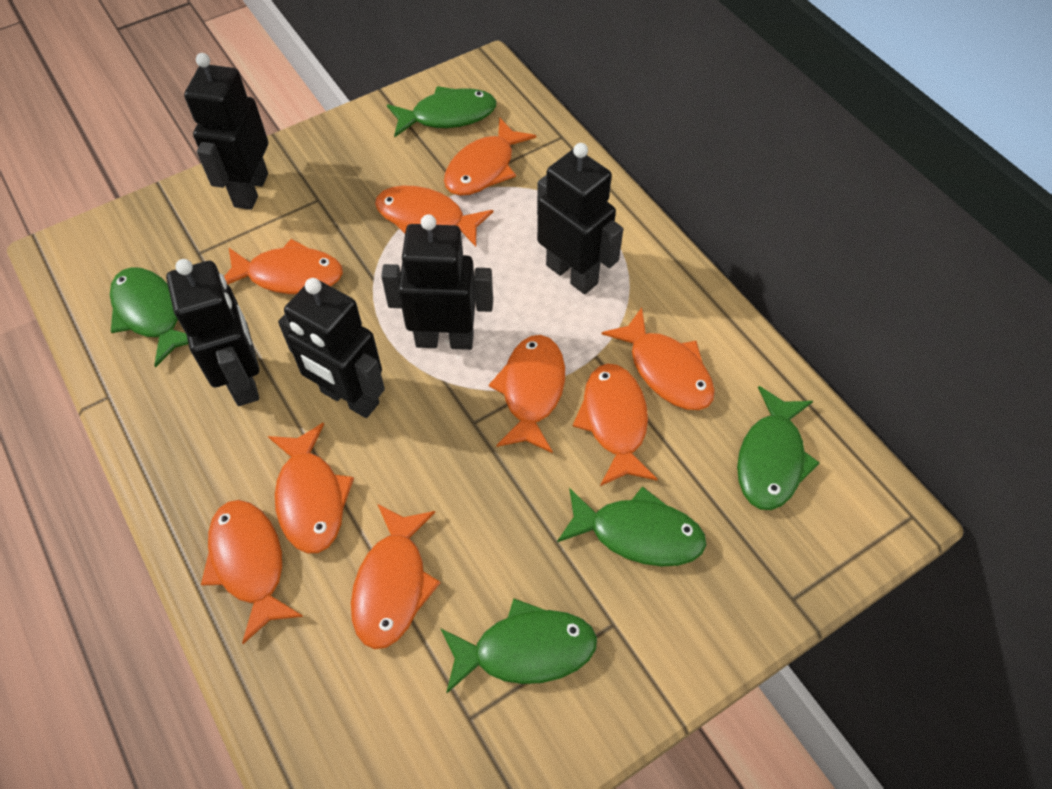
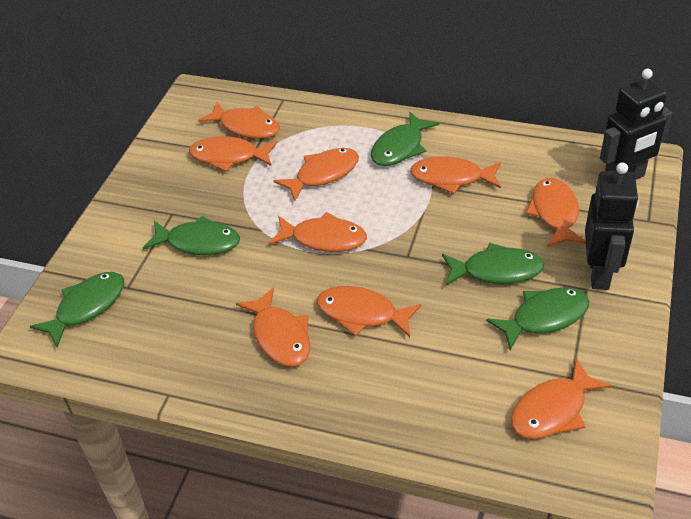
black robot: 5 -> 2

